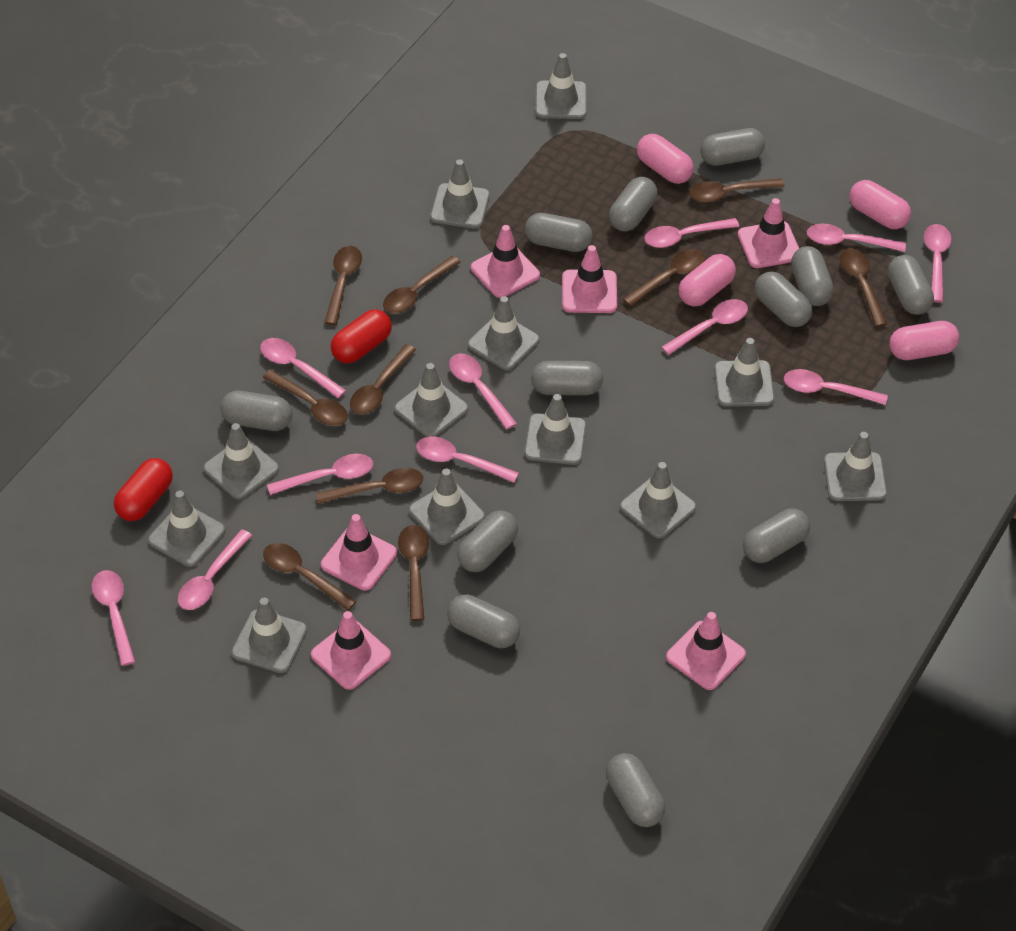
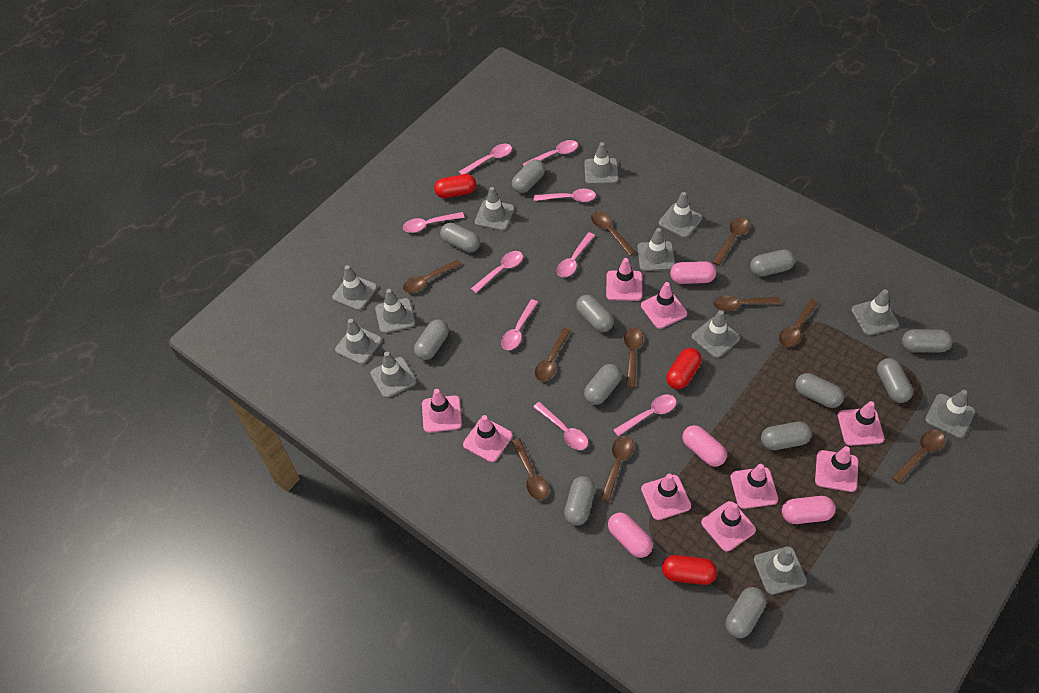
pink spoon: 11 -> 9
pink traffic cone: 6 -> 9
red capsule: 2 -> 3

